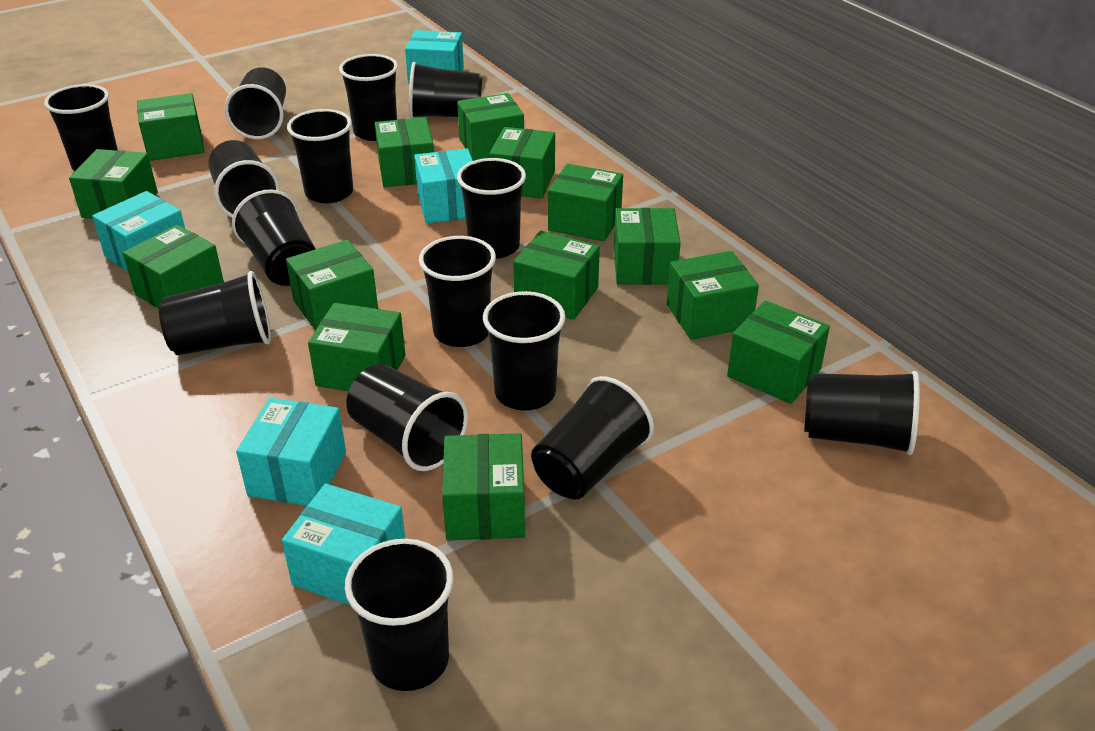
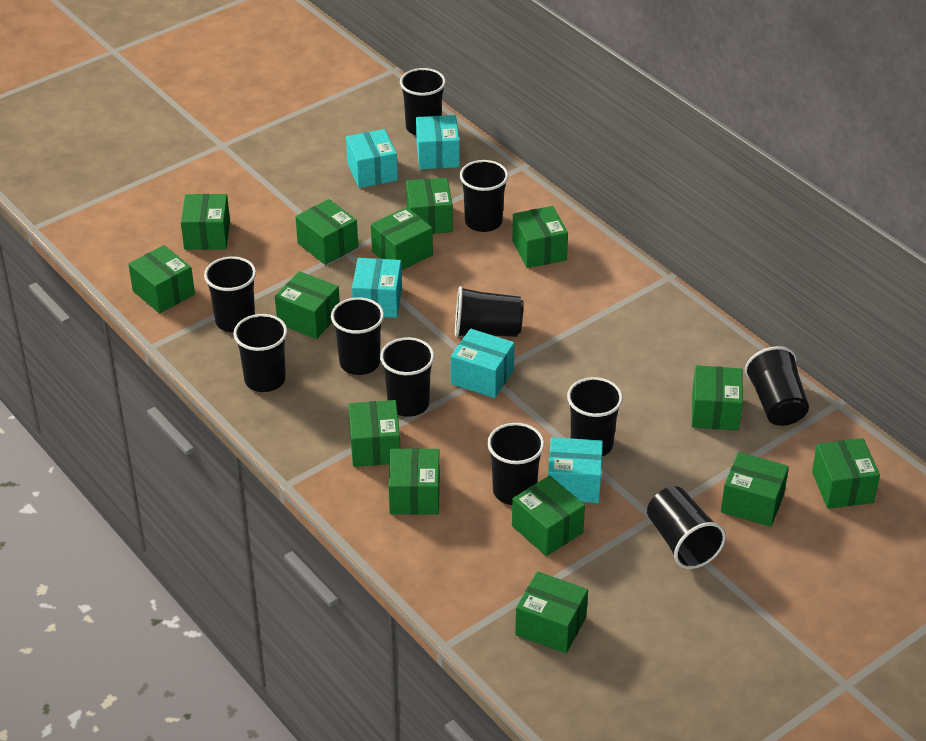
black cup: 15 -> 11

